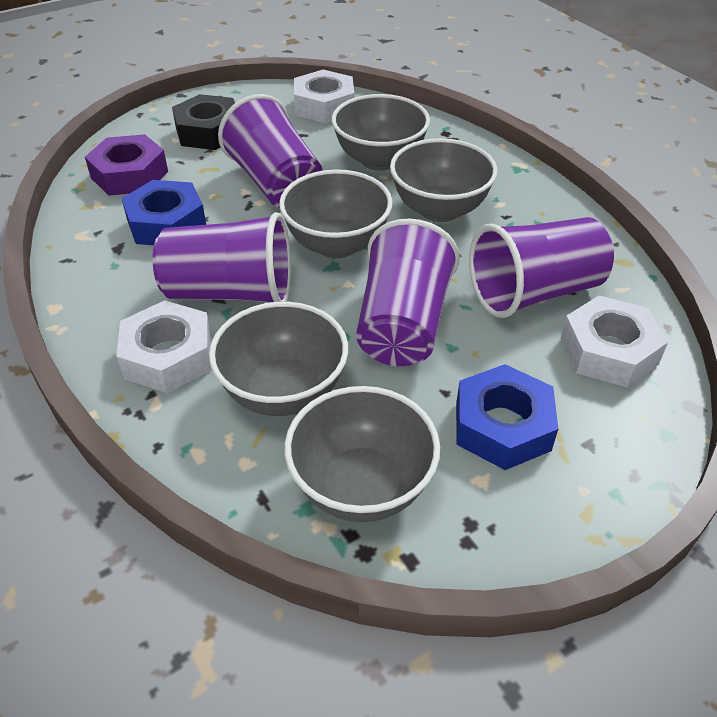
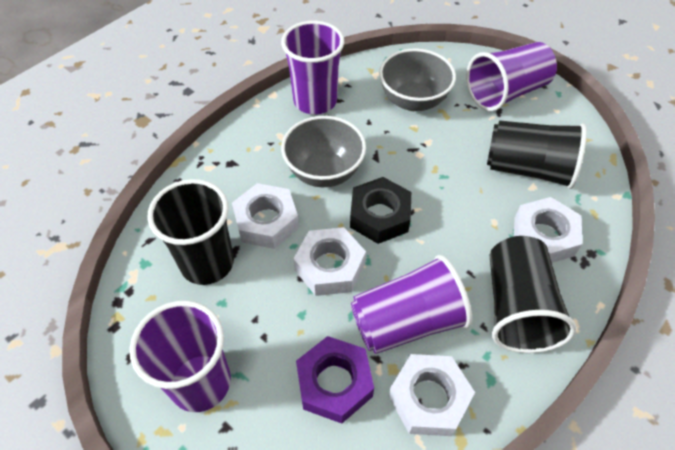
black cup: 0 -> 3
blue nut: 2 -> 0
grey bowl: 5 -> 2
white nut: 3 -> 4

